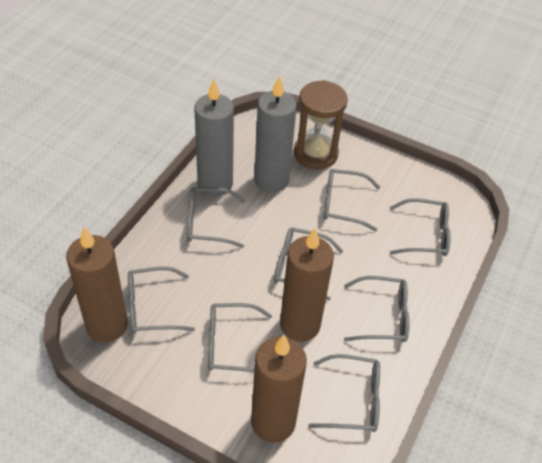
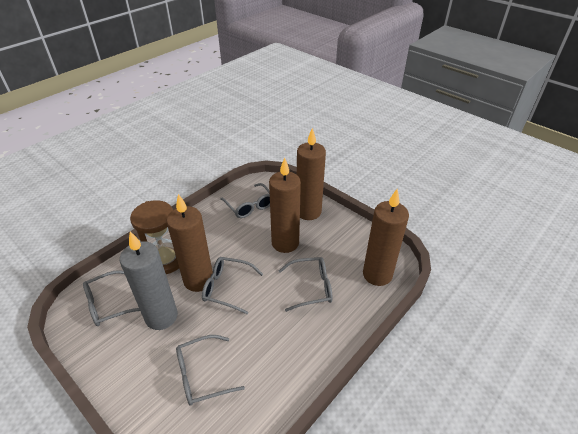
brown candle: 3 -> 4
grey candle: 2 -> 1
grey glasses: 8 -> 5

